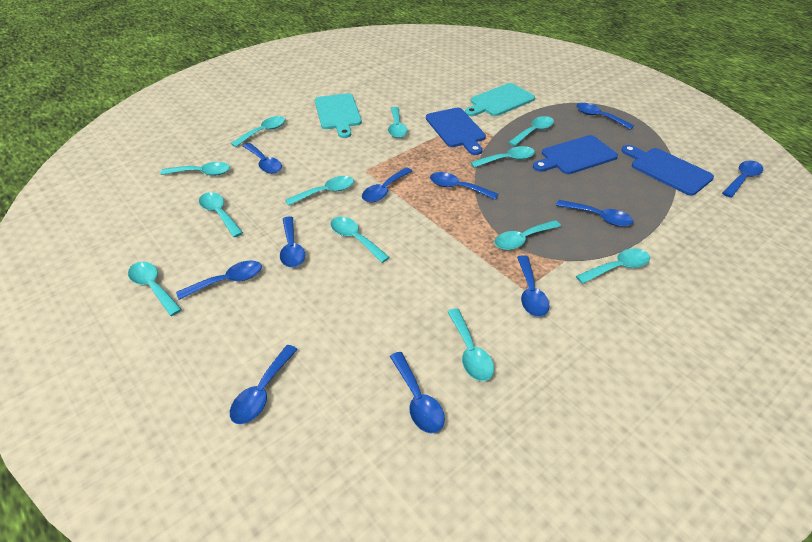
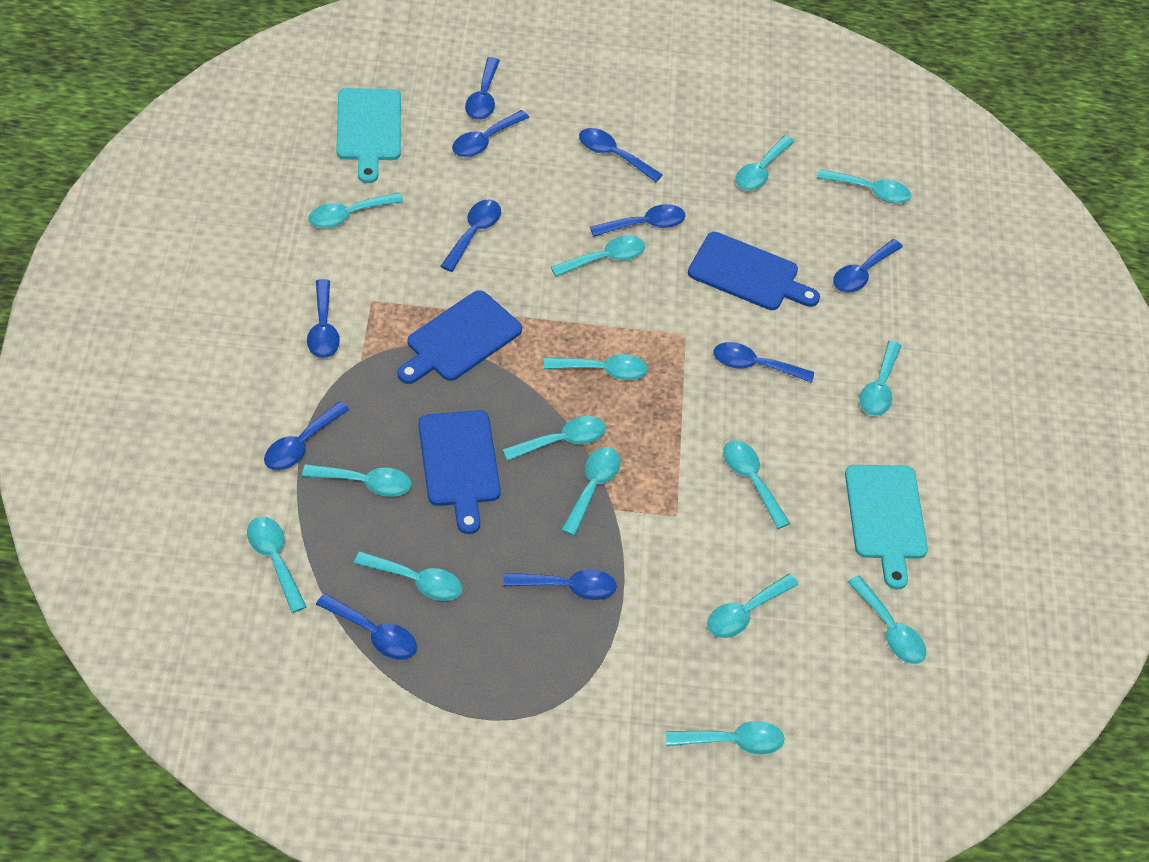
turquoise spoon: 12 -> 15

